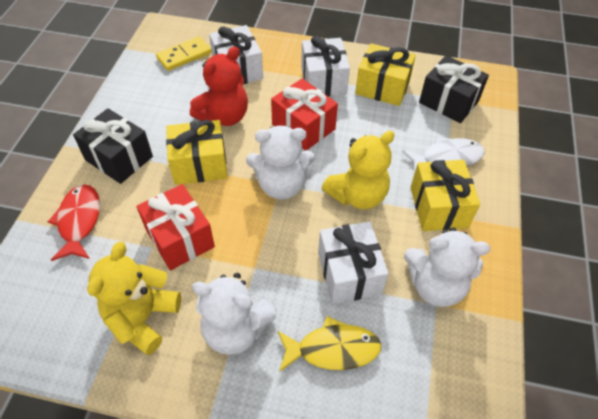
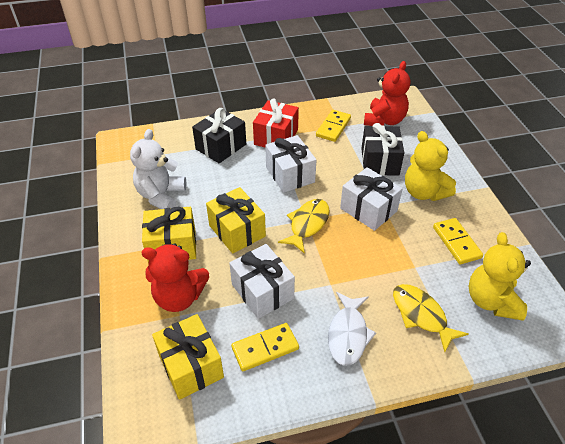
red fish: 1 -> 0
red gift: 2 -> 1
red teddy bear: 1 -> 2
white teddy bear: 3 -> 1
yellow domino: 1 -> 3
yellow fish: 1 -> 2

